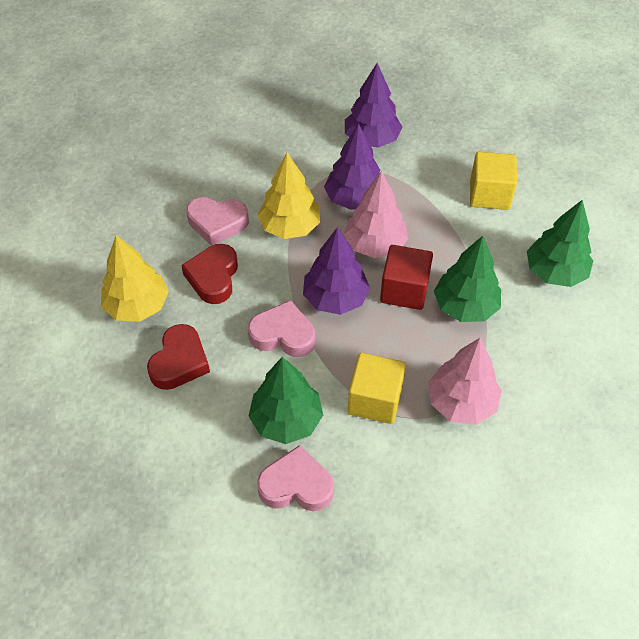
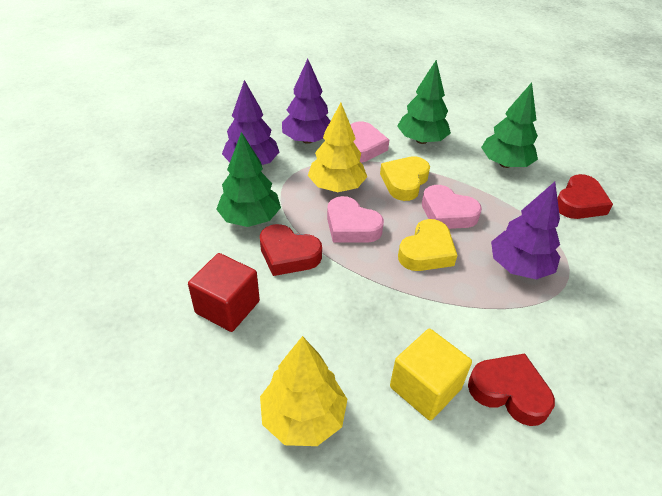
pink tree: 2 -> 0
red heart: 2 -> 3
yellow cube: 2 -> 1
yellow heart: 0 -> 2

